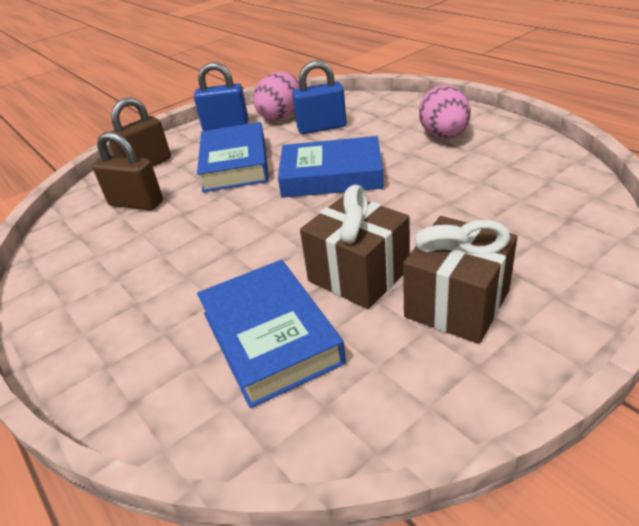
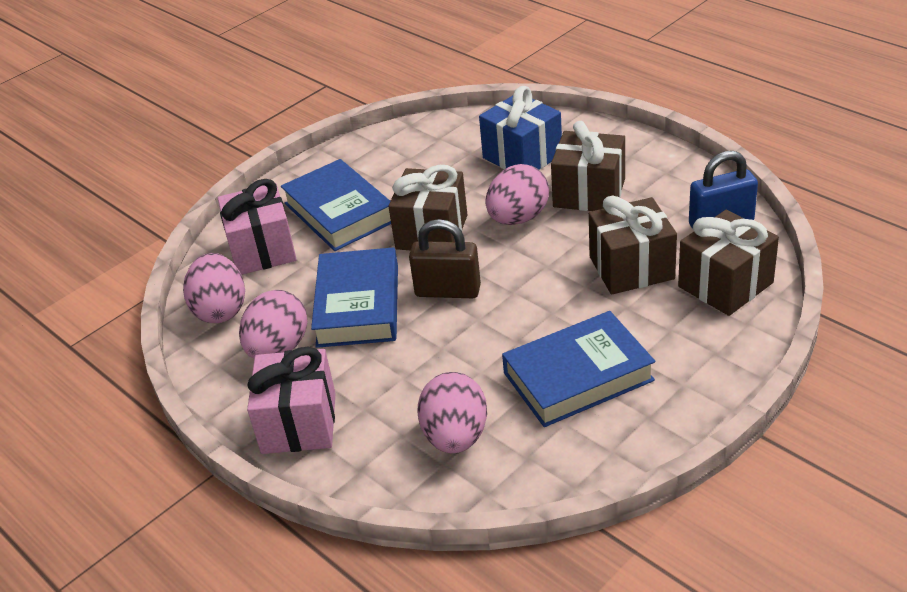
blue gift: 0 -> 1
blue padlock: 2 -> 1
brown gift: 2 -> 4
brown padlock: 2 -> 1
pink egg: 2 -> 4
pink gift: 0 -> 2

